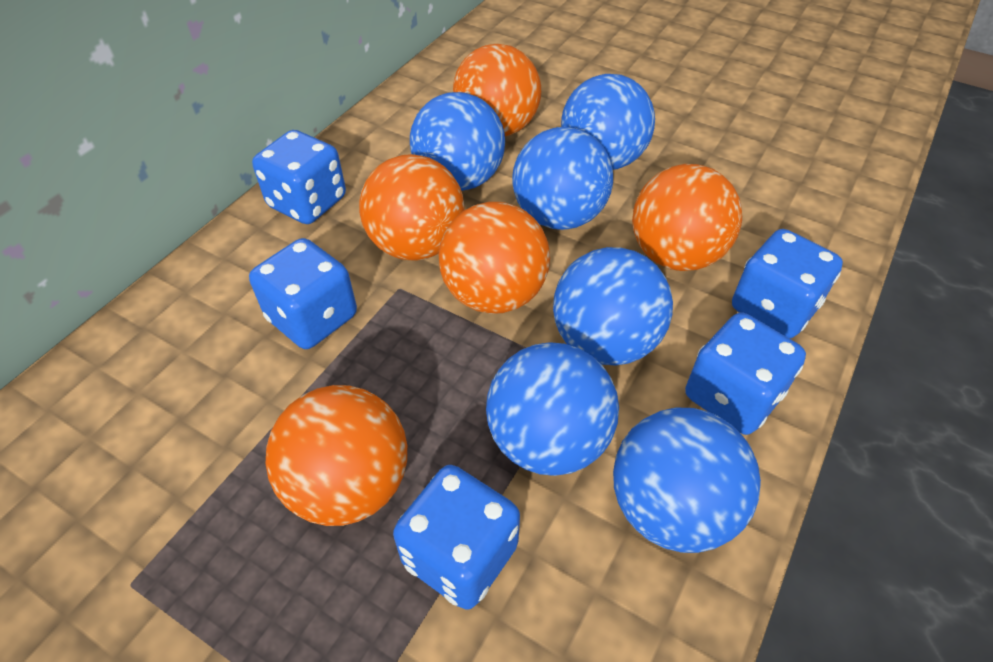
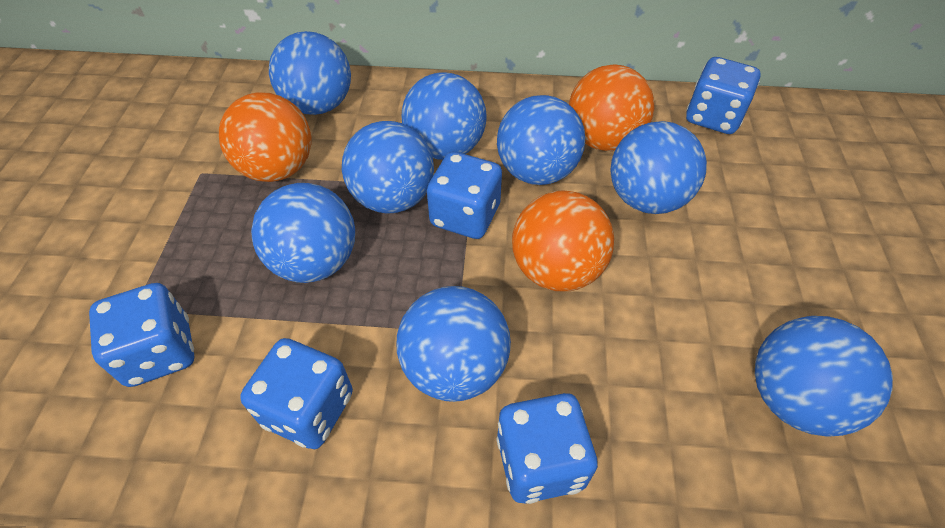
blue ball: 6 -> 8
orange ball: 5 -> 3

